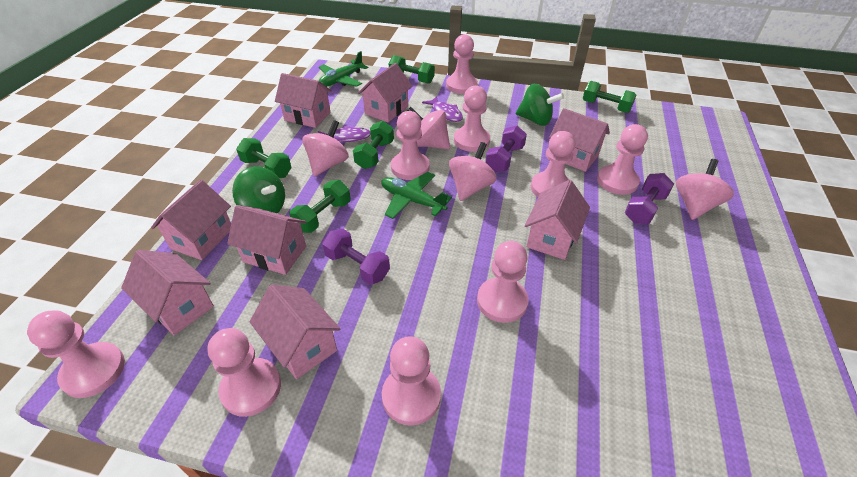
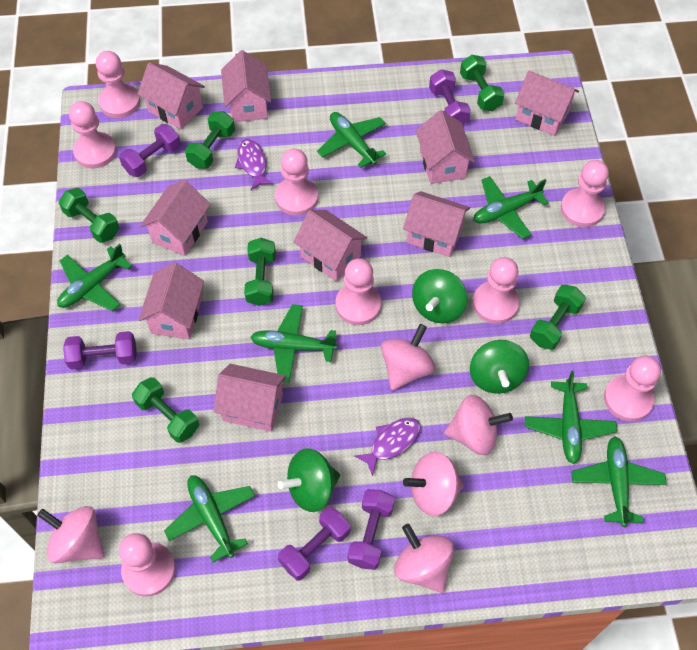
green dumbbell: 5 -> 6
green plane: 2 -> 7
green spinning top: 2 -> 3
pink house: 8 -> 9
pink pawn: 9 -> 8
pink spinning top: 4 -> 5
purple dumbbell: 3 -> 5

